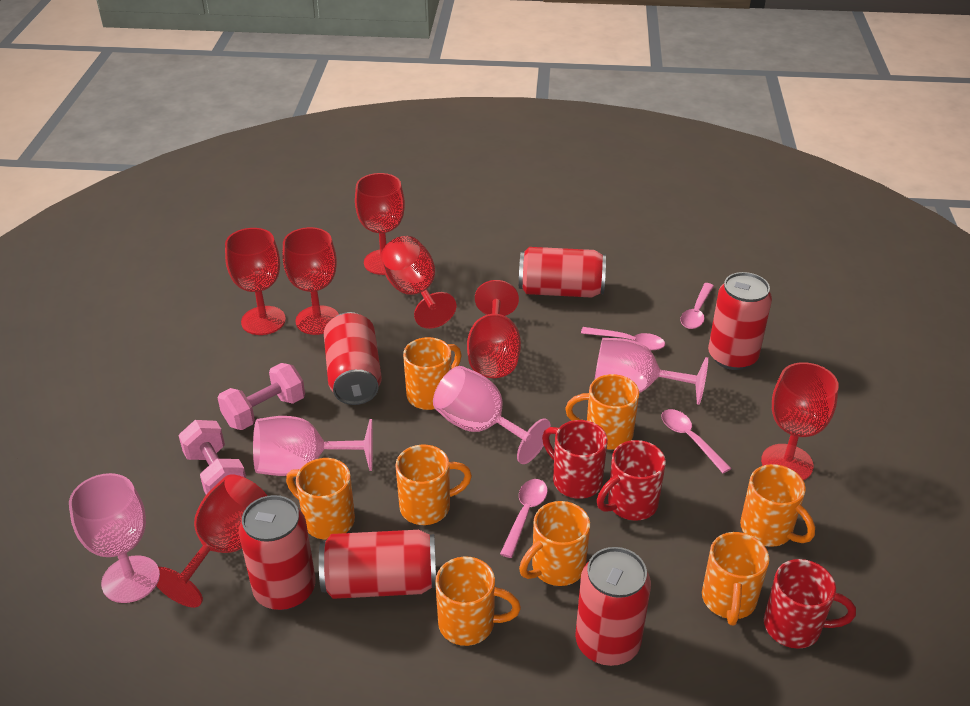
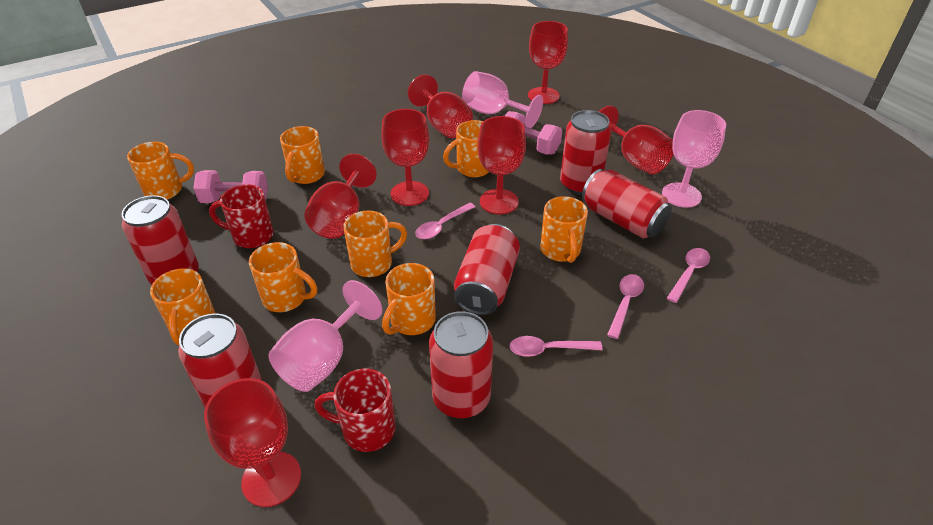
pink goblet: 4 -> 3
red mug: 3 -> 2

